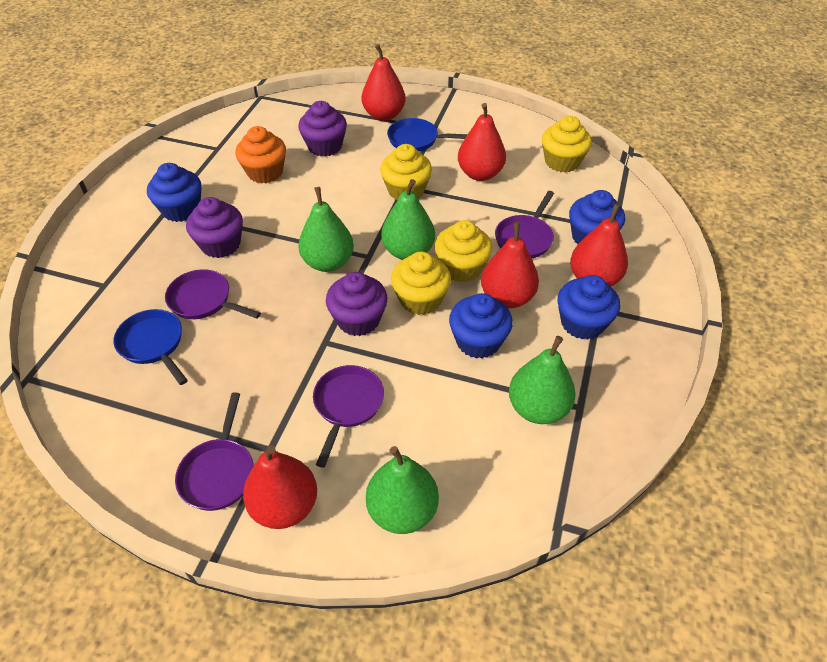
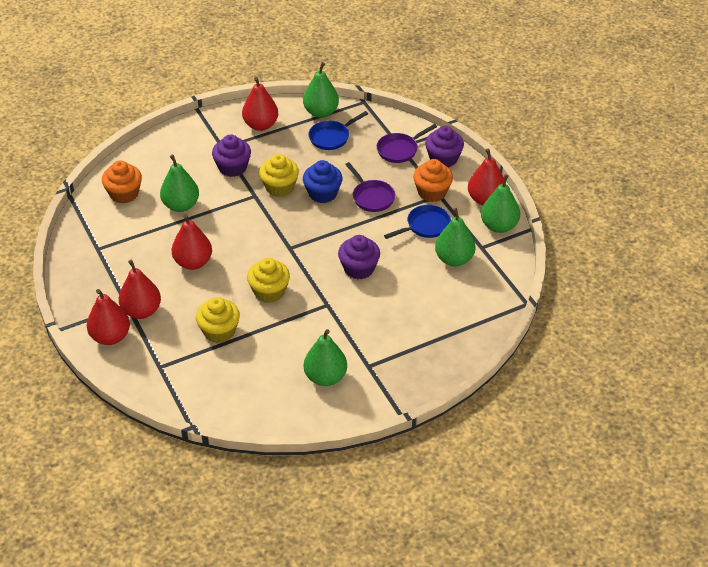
blue cupcake: 4 -> 1
green pear: 4 -> 5
orange cupcake: 1 -> 2
purple pan: 4 -> 2
yellow cupcake: 4 -> 3

